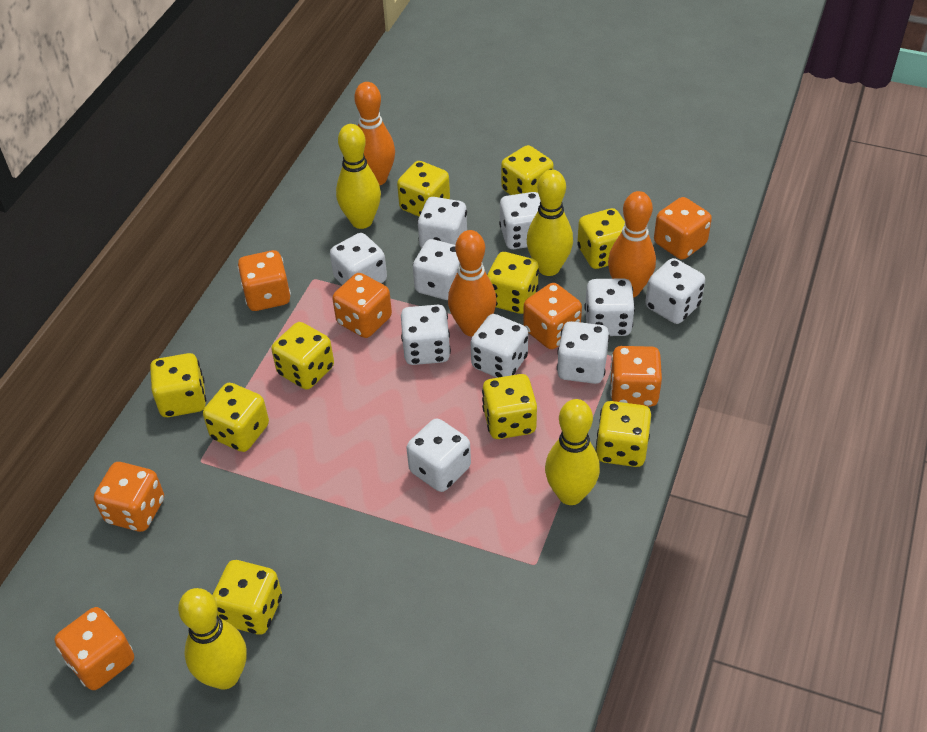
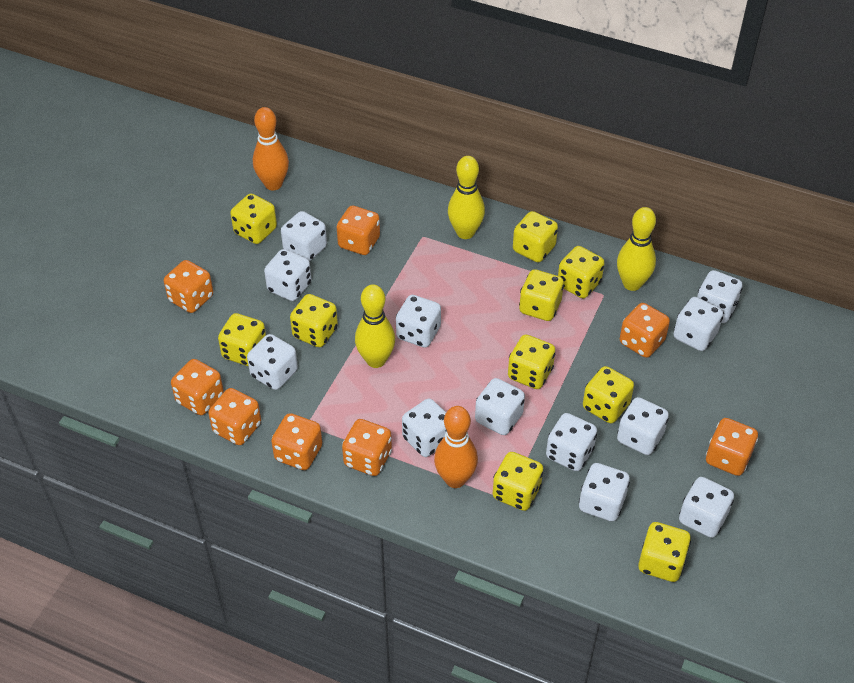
orange bowling pin: 3 -> 2
orange dice: 7 -> 8
white dice: 10 -> 12
yellow bowling pin: 4 -> 3

